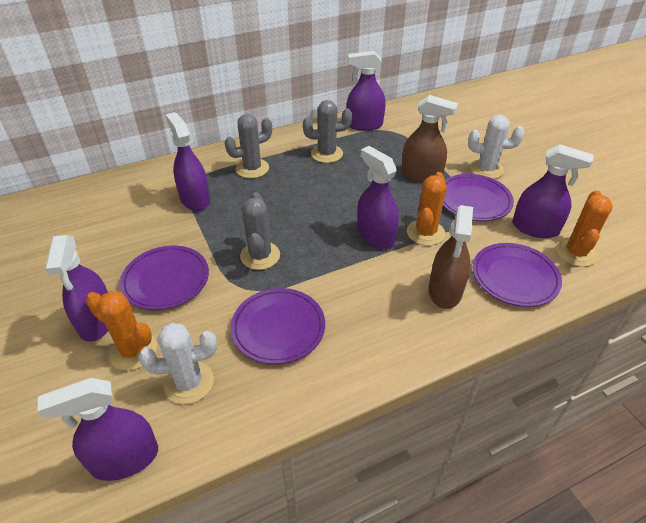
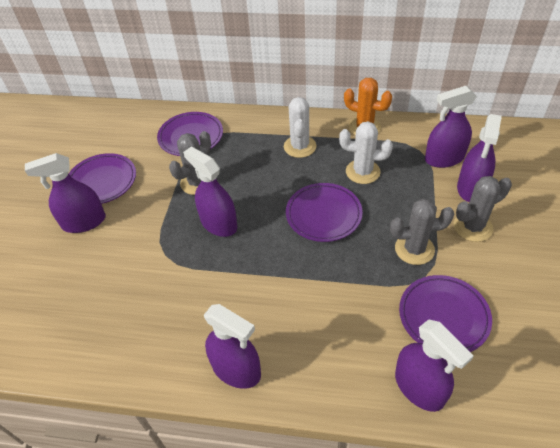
brown spray bottle: 2 -> 0
orange cactus: 3 -> 1

